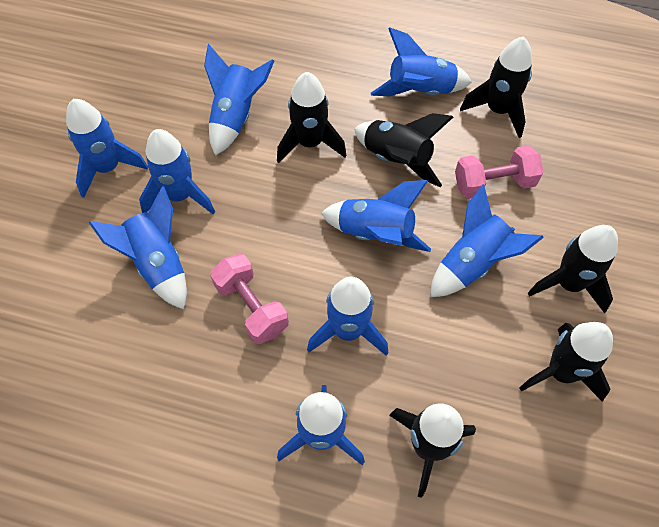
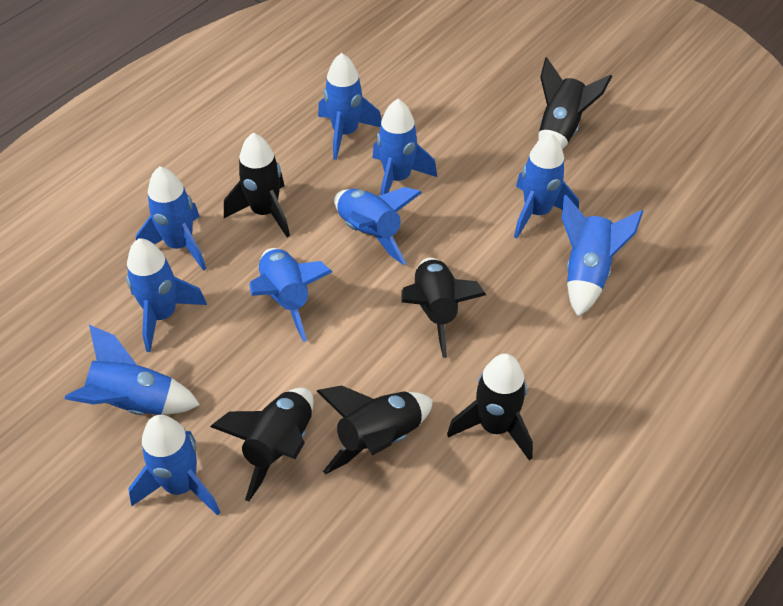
blue rocket: 9 -> 10
pink dumbbell: 2 -> 0

